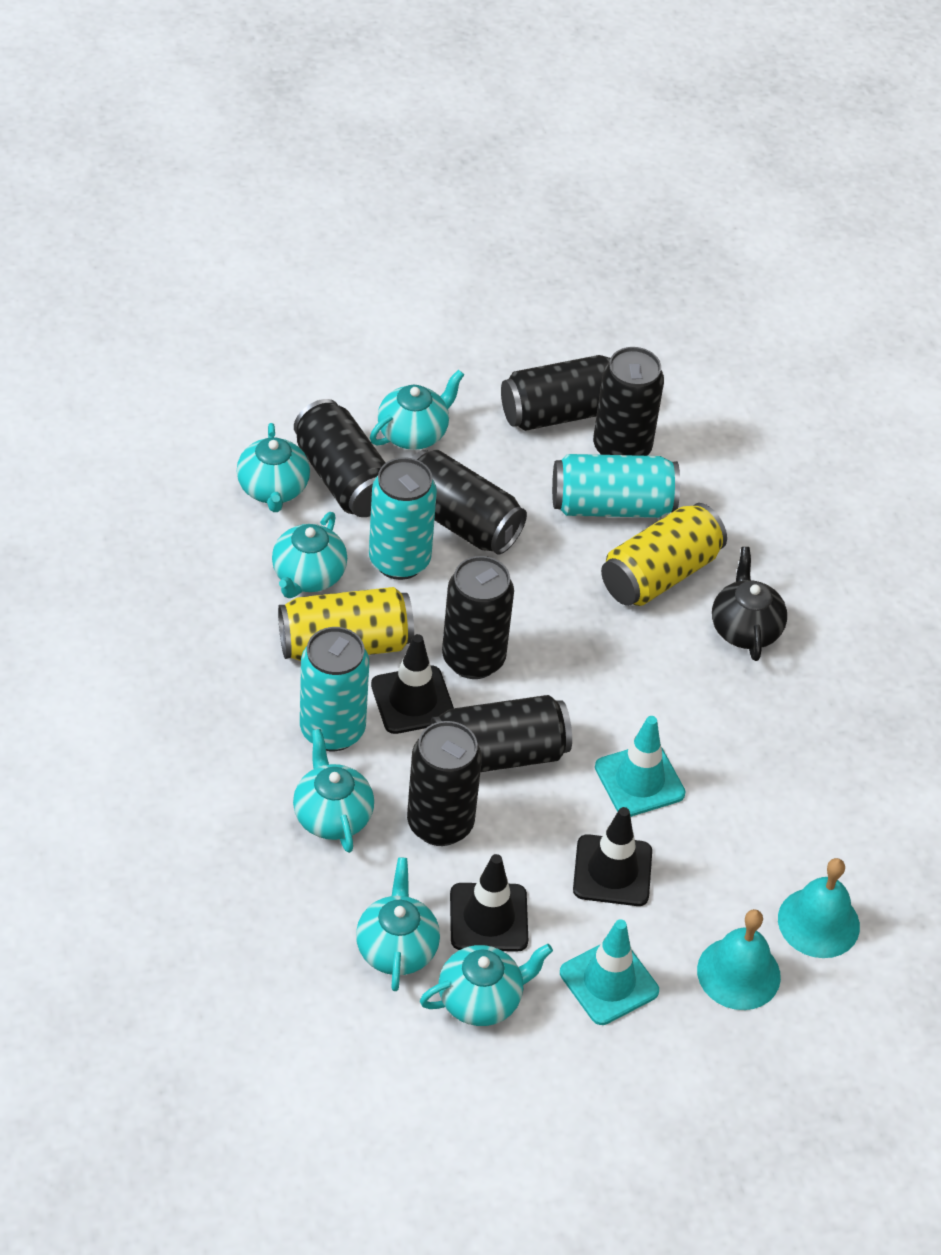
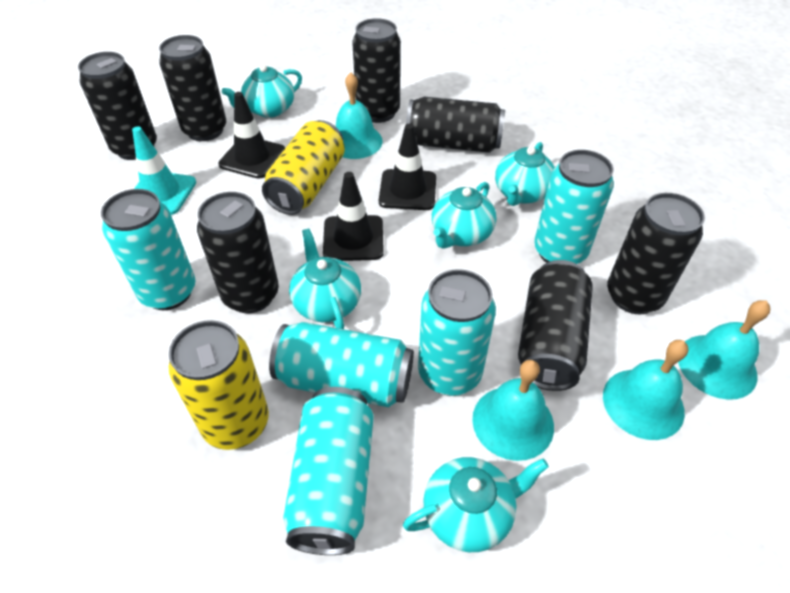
black teapot: 1 -> 0
turquoise bell: 2 -> 4
turquoise can: 3 -> 5
turquoise teapot: 6 -> 5
turquoise traffic cone: 2 -> 1

